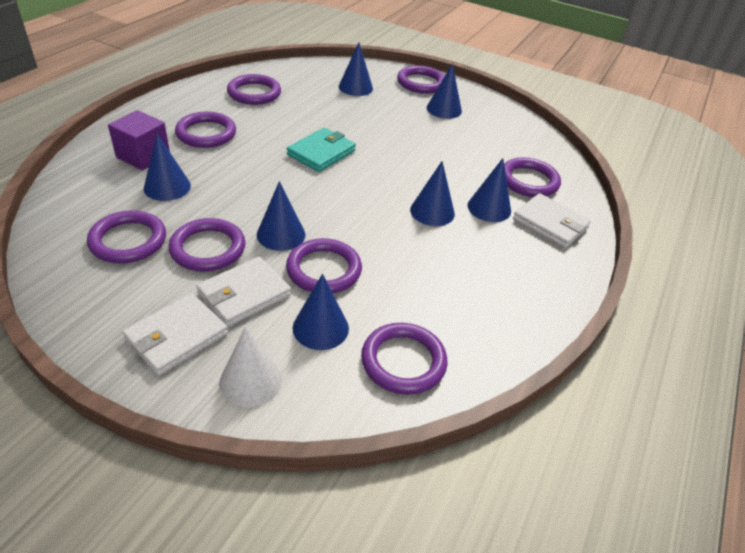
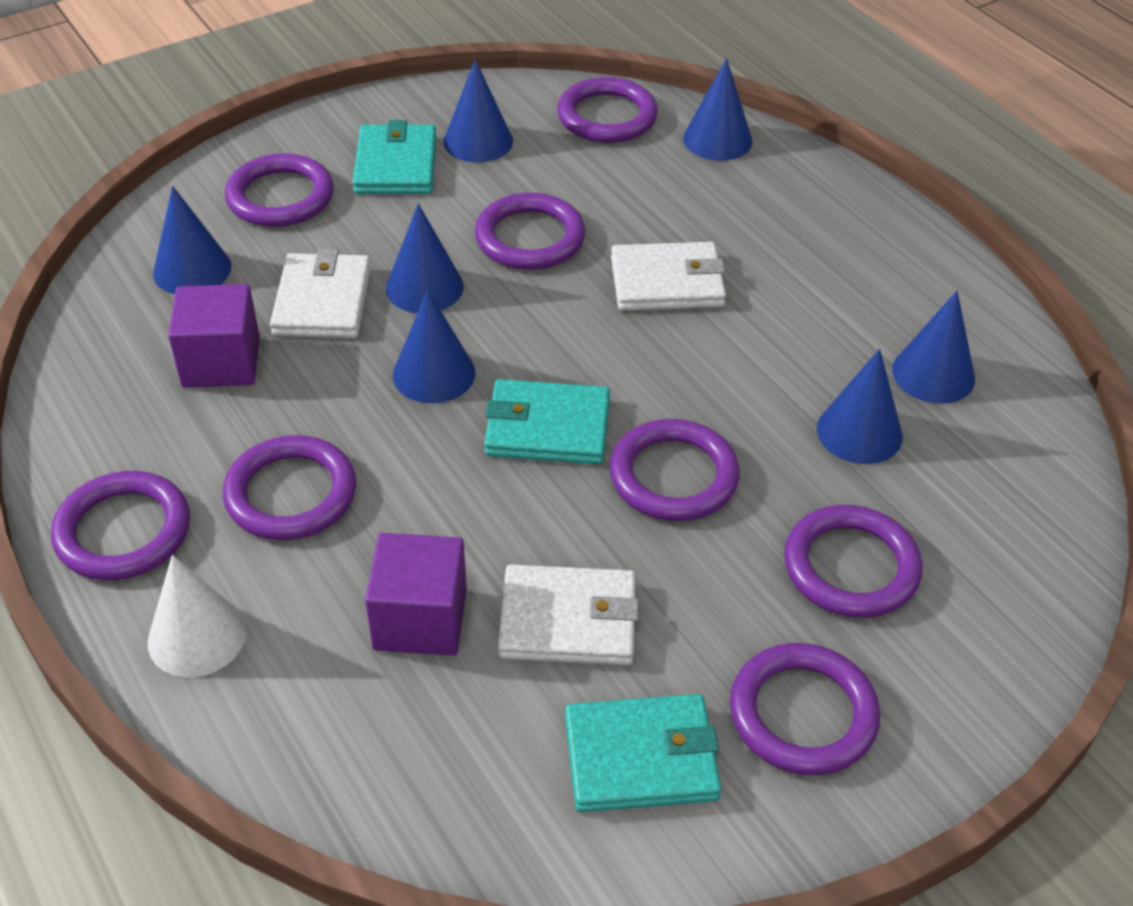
purple cube: 1 -> 2
turquoise wallet: 1 -> 3

